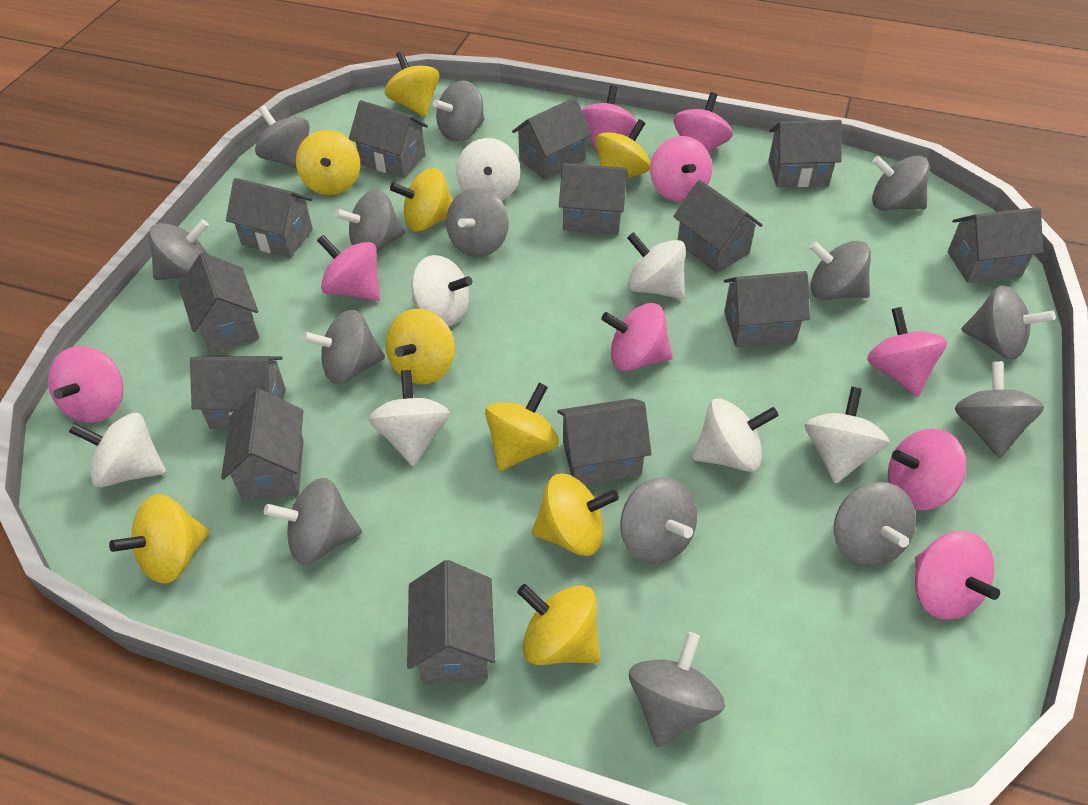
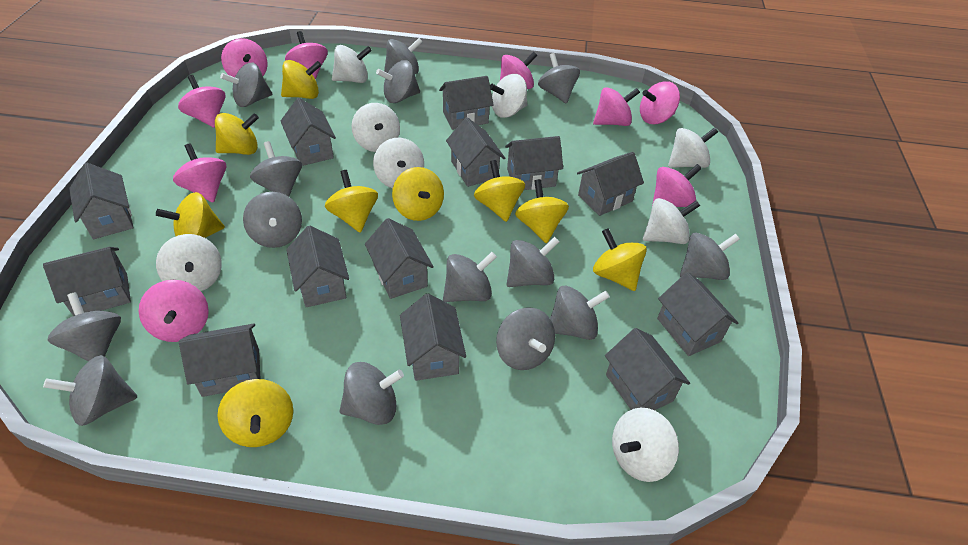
white spinning top: 7 -> 8

